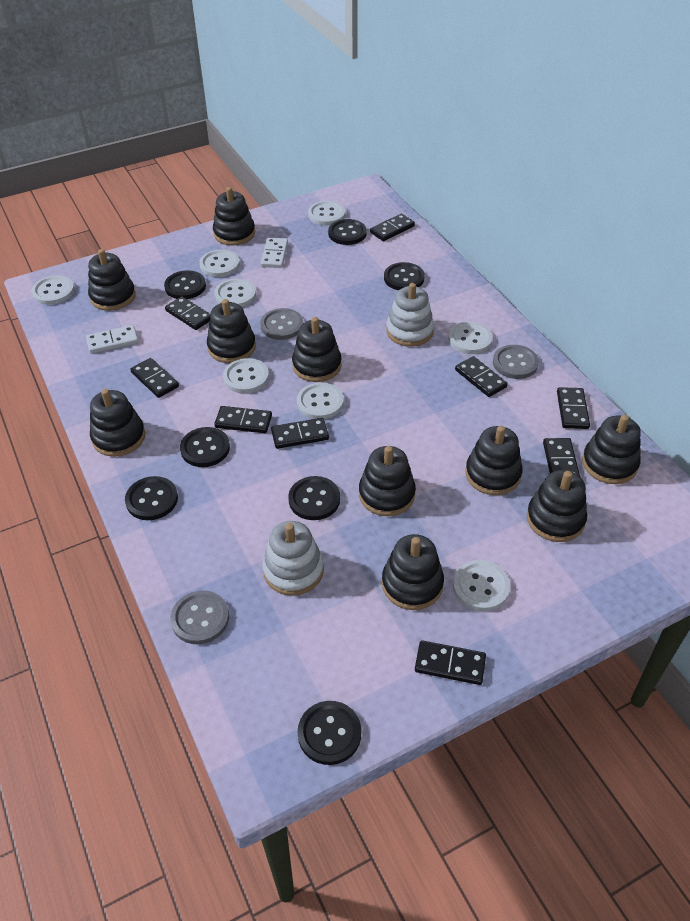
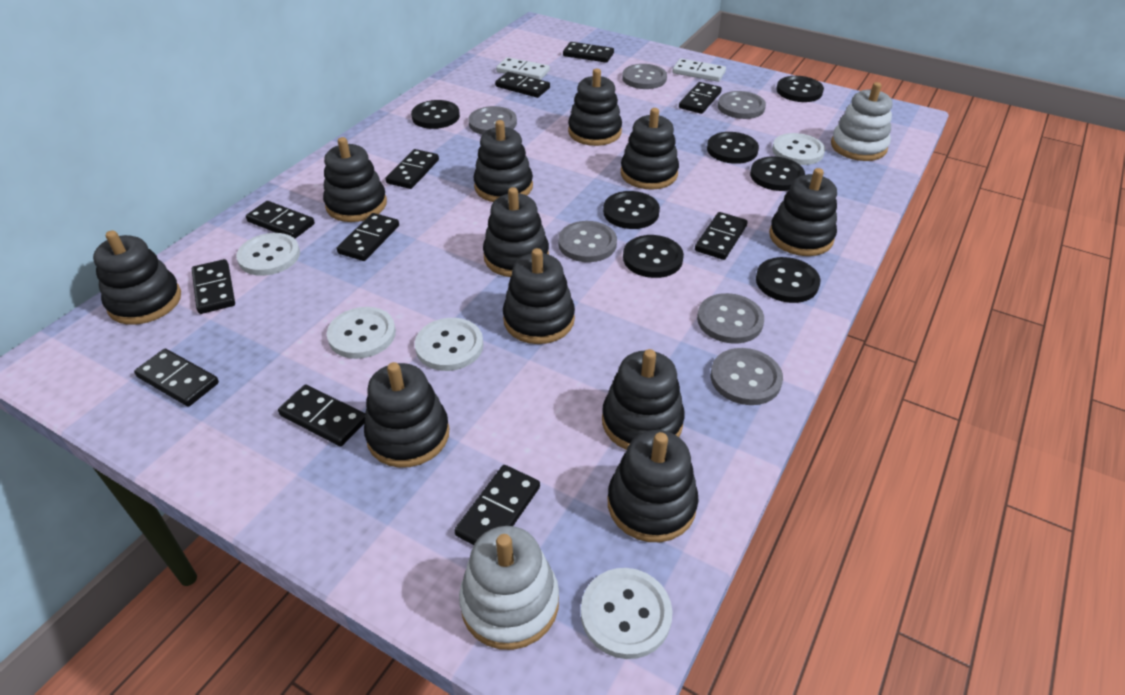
black domino: 9 -> 11
black stacking toy: 10 -> 11
grey button: 3 -> 6
white button: 8 -> 5

